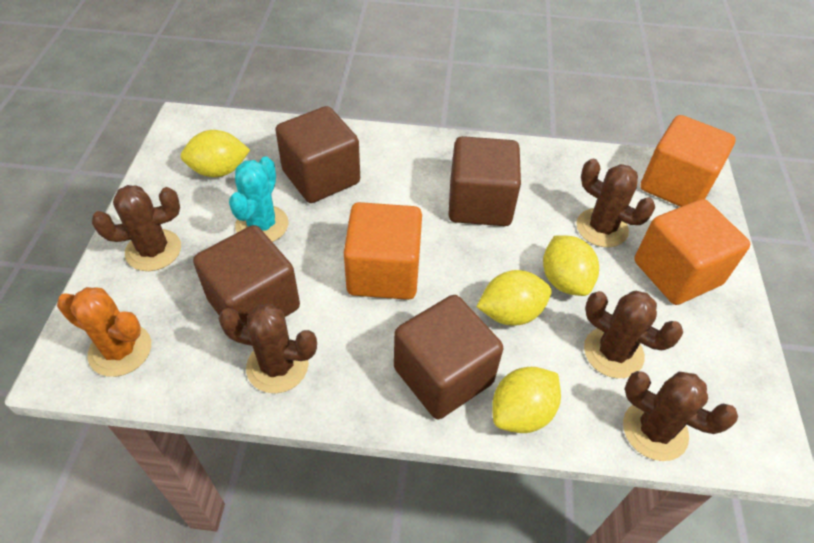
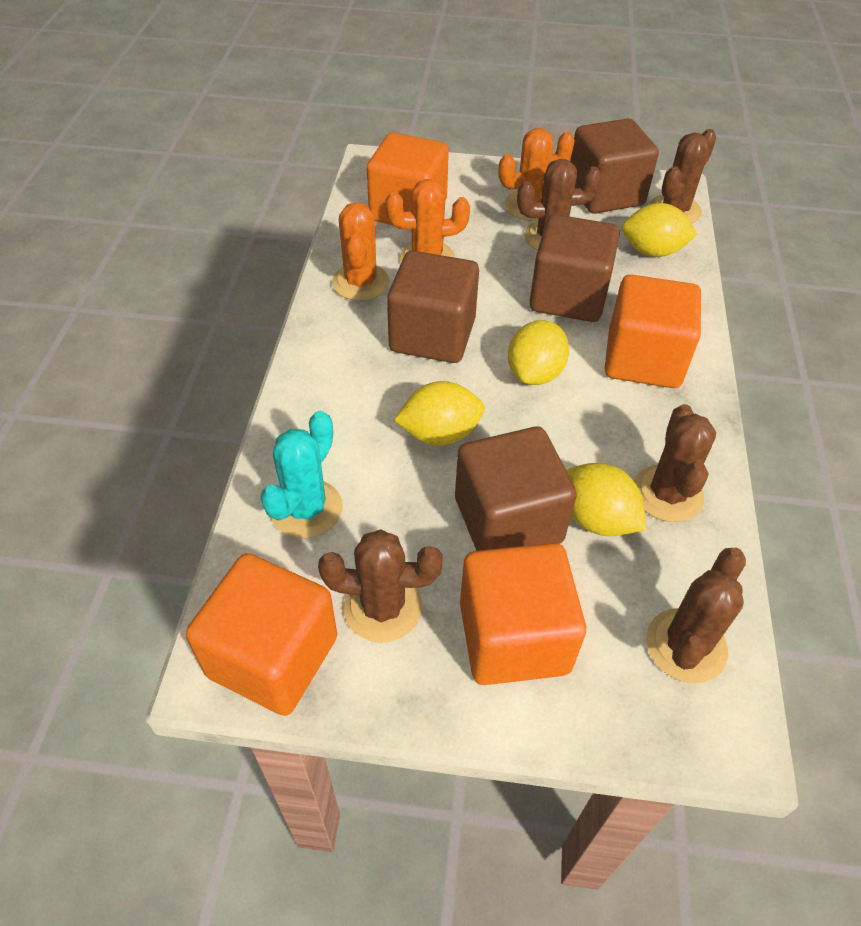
orange cactus: 1 -> 3
orange cube: 3 -> 4

